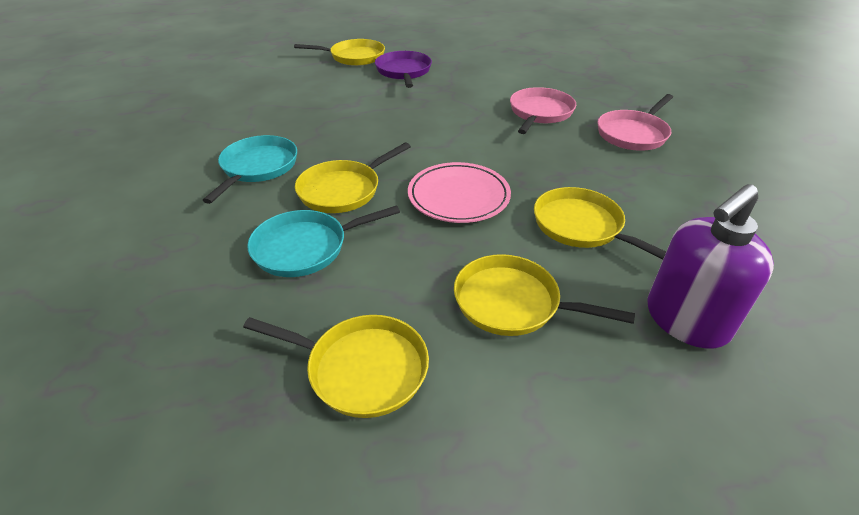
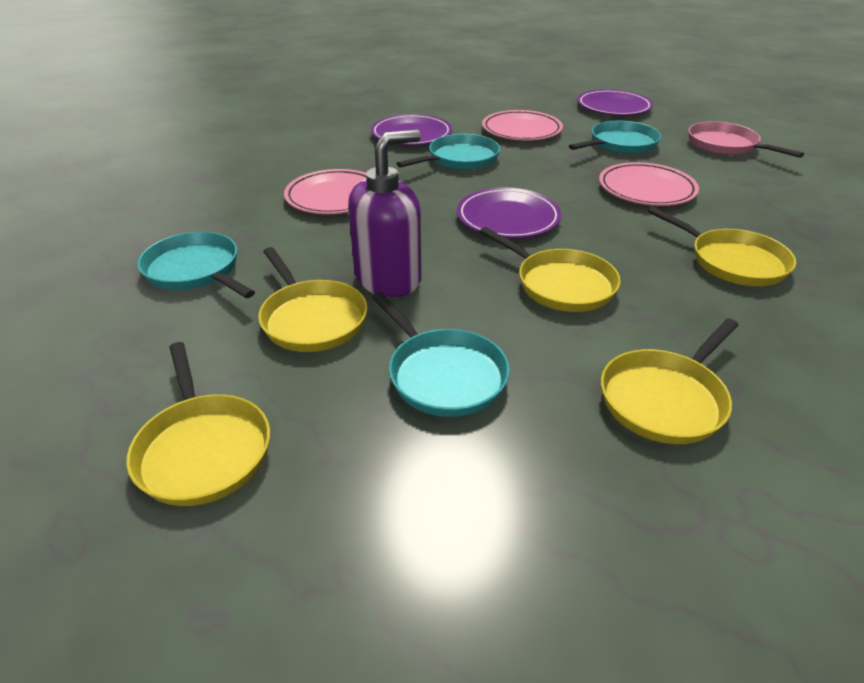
pink pan: 2 -> 1
pink plate: 1 -> 3
purple pan: 1 -> 0
purple plate: 0 -> 3
turquoise pan: 2 -> 4

